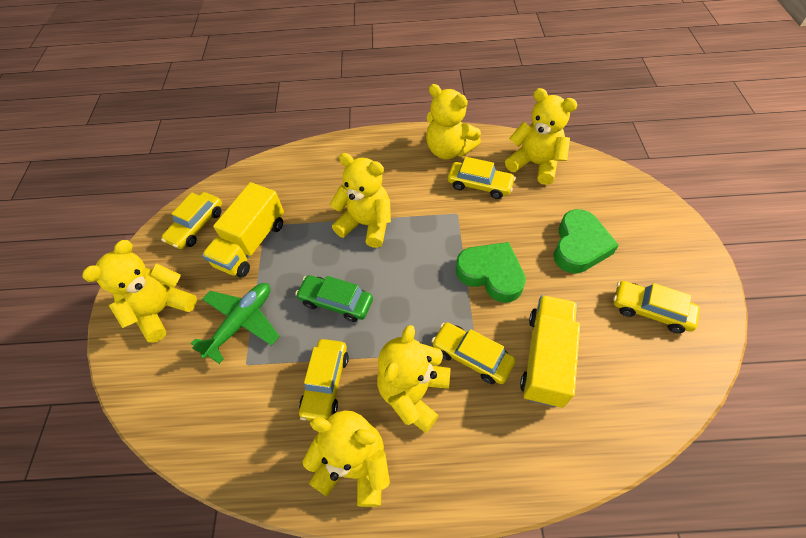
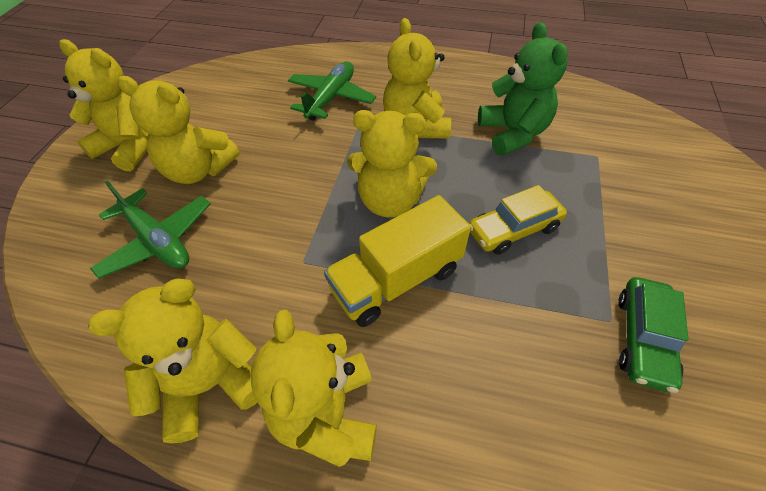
green heart: 2 -> 0
green plane: 1 -> 2
green teddy bear: 0 -> 1
yellow car: 5 -> 1
yellow truck: 2 -> 1

